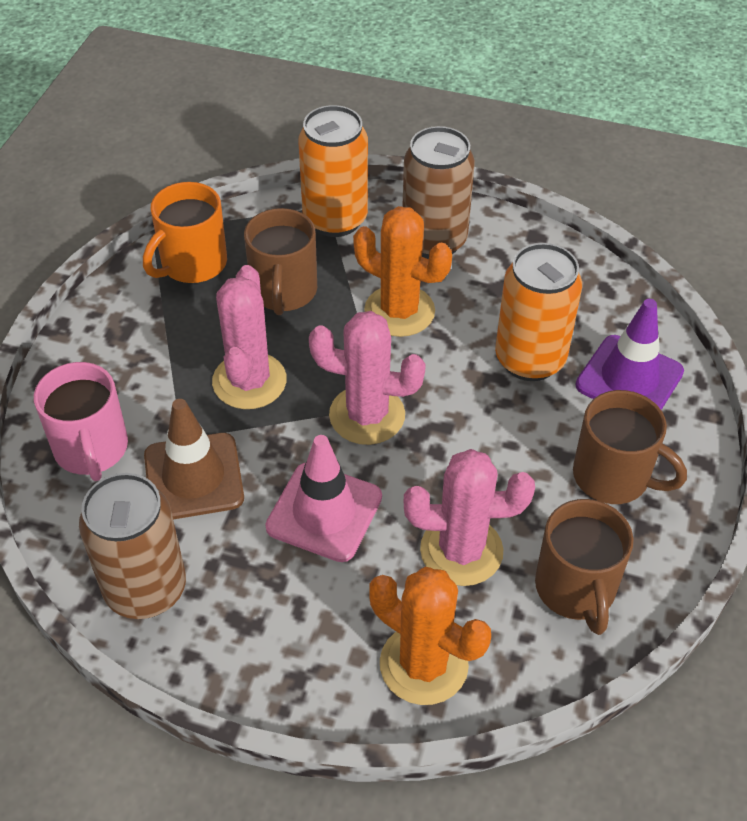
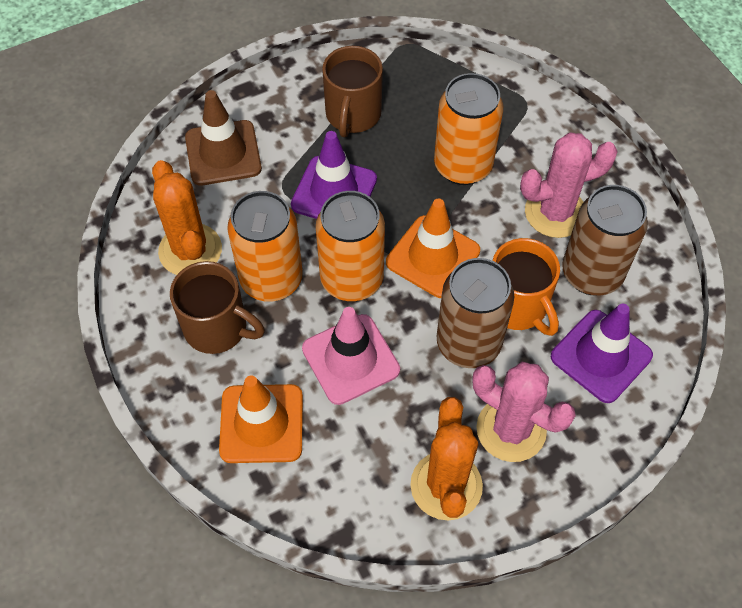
brown mug: 3 -> 2
orange can: 2 -> 3
orange traffic cone: 0 -> 2
pink cactus: 3 -> 2
pink mug: 1 -> 0
purple traffic cone: 1 -> 2

